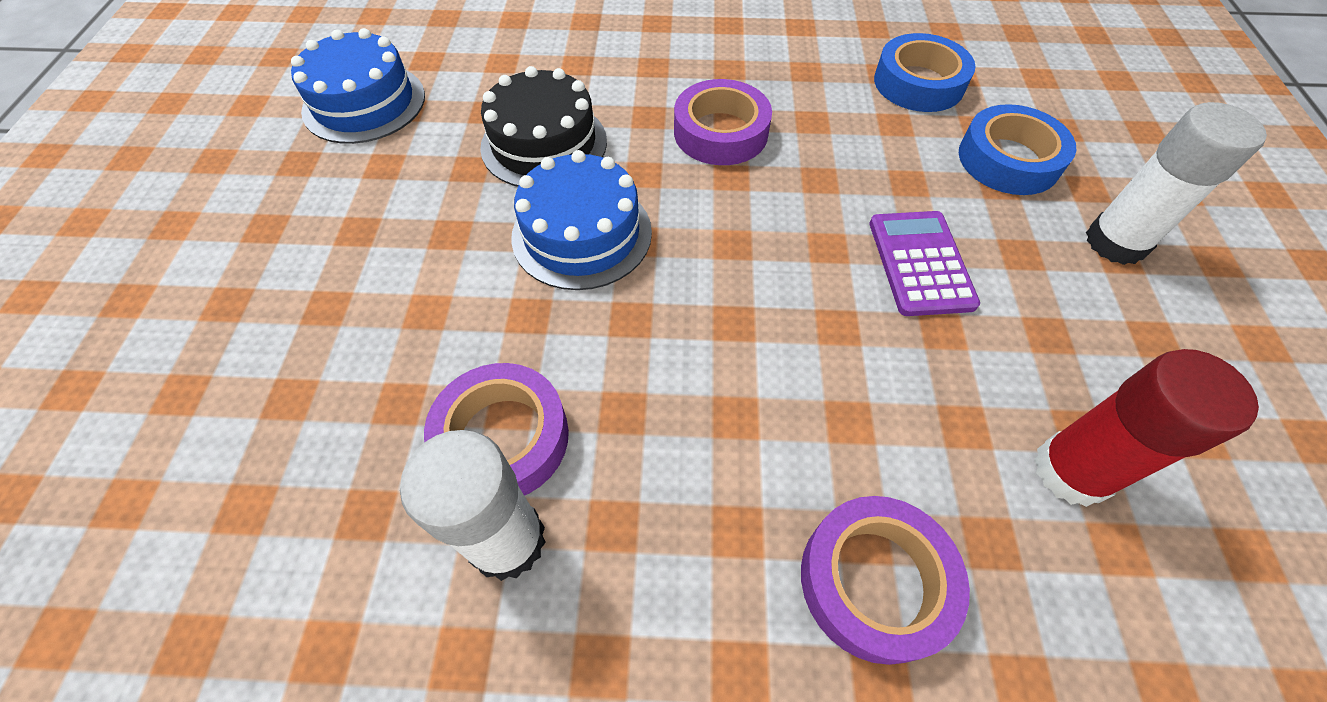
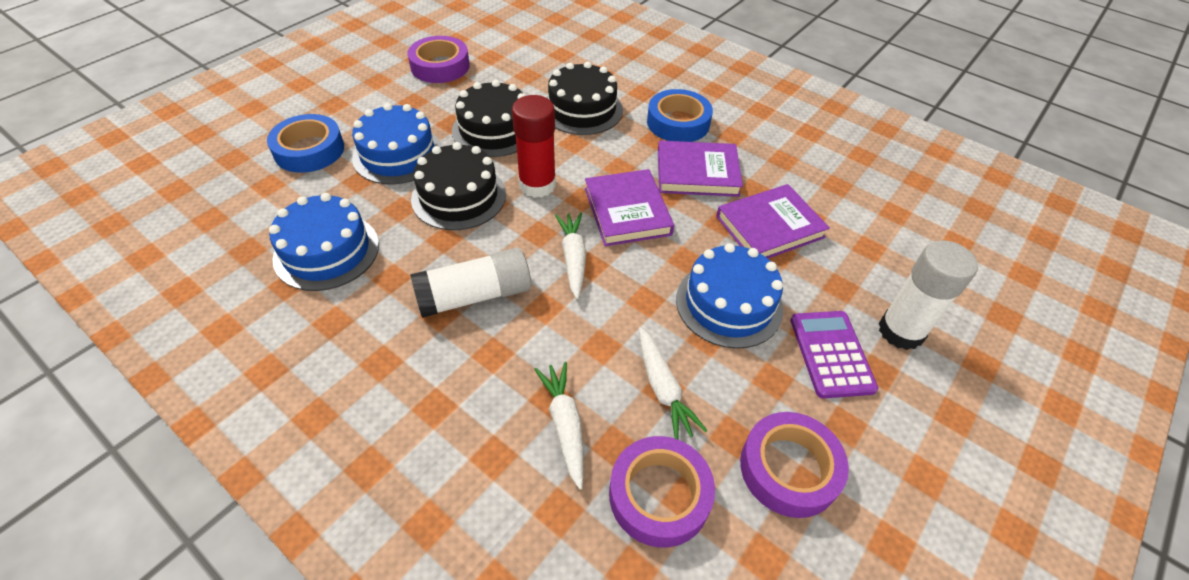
black cake: 1 -> 3
blue cake: 2 -> 3
purple book: 0 -> 3
white carrot: 0 -> 3

